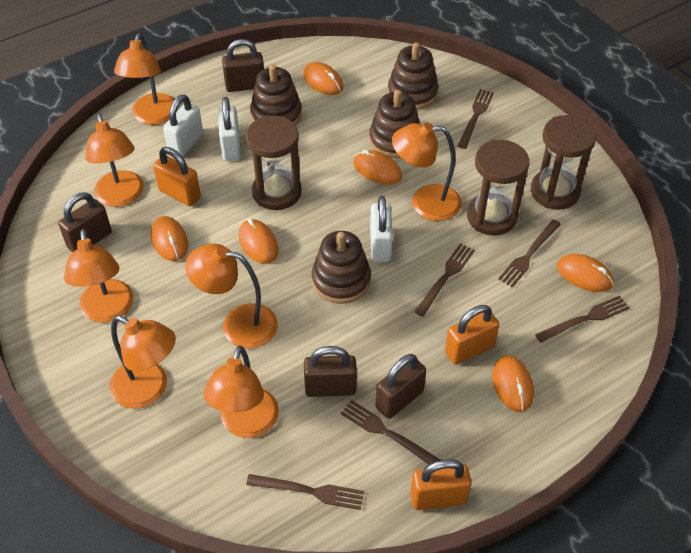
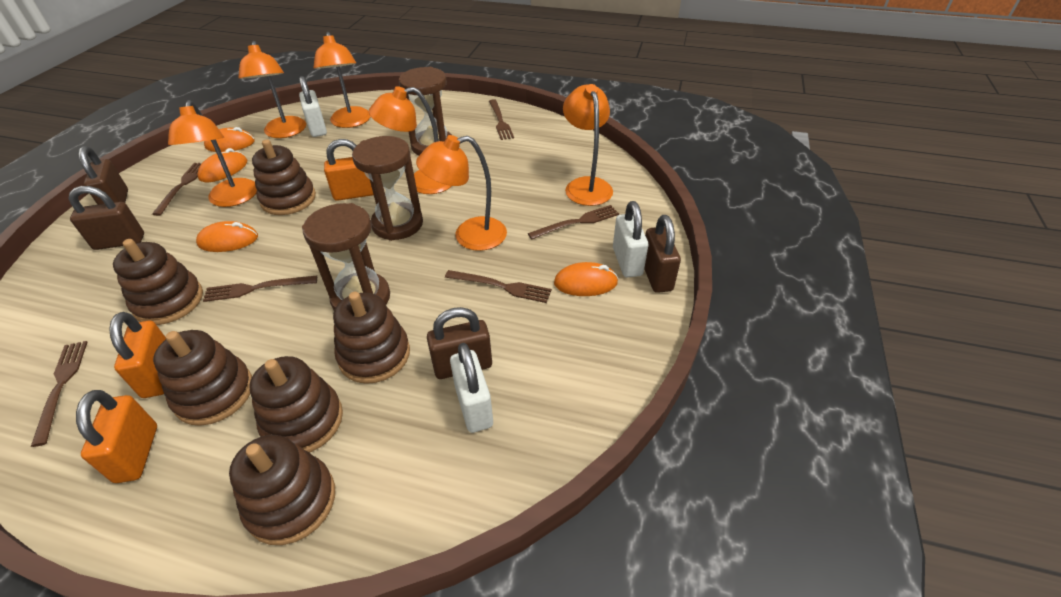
brown stacking toy: 4 -> 6
orange lamp: 7 -> 6
orange mouse: 6 -> 4

